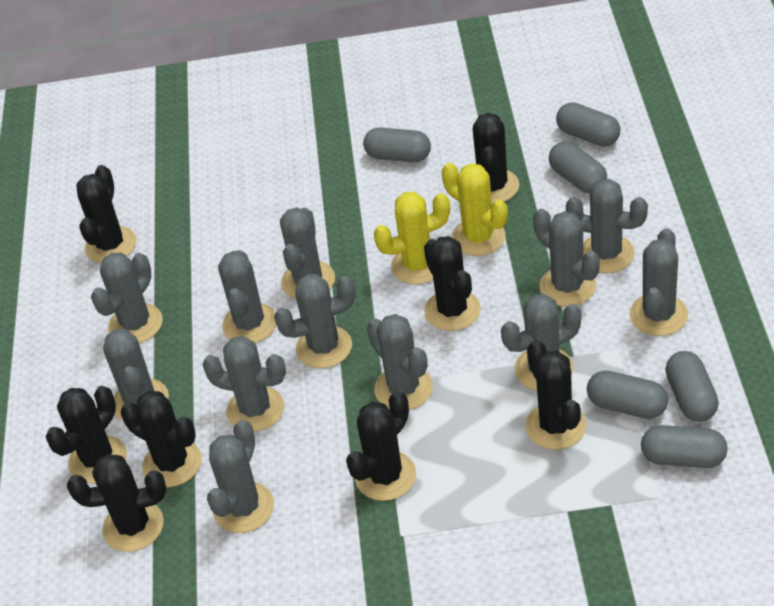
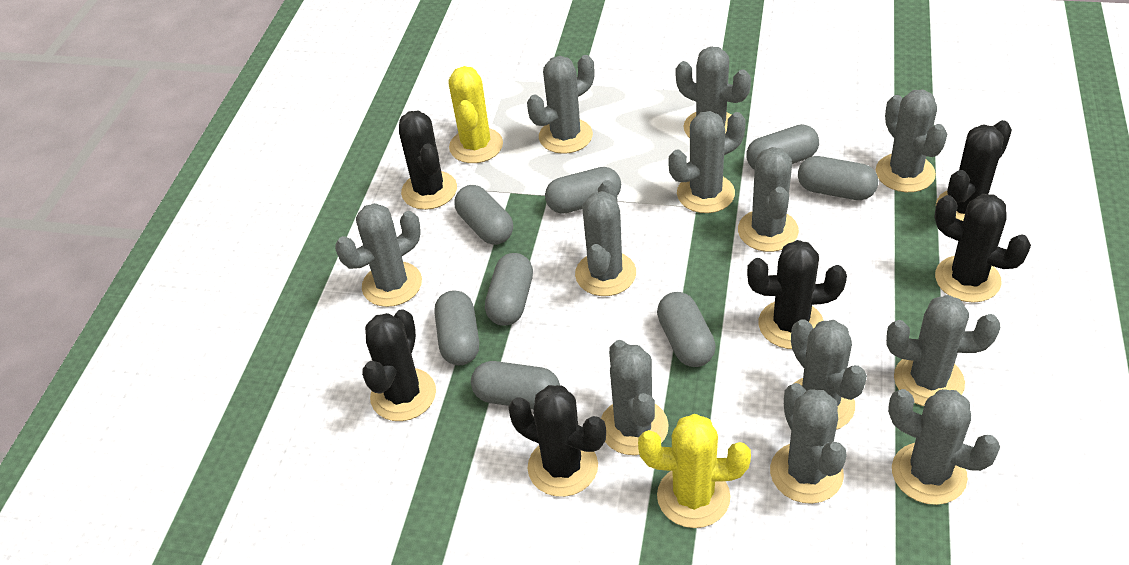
black cactus: 8 -> 6
grey capsule: 6 -> 8

